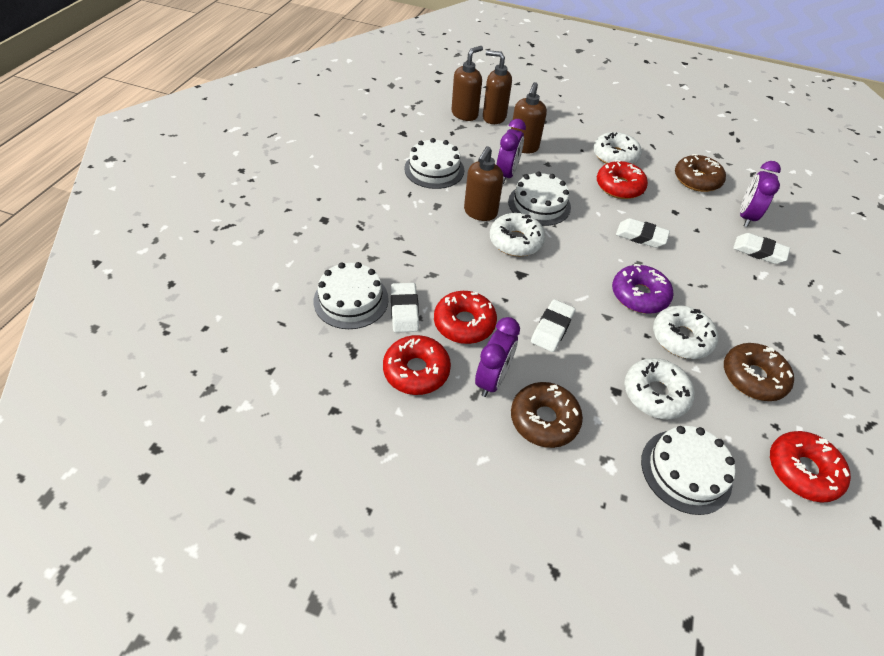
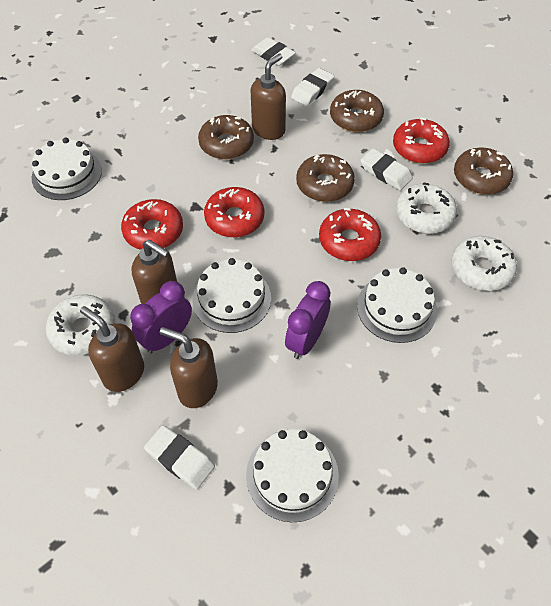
brown donut: 3 -> 4
purple clock: 3 -> 2
purple donut: 1 -> 0
white donut: 4 -> 3

